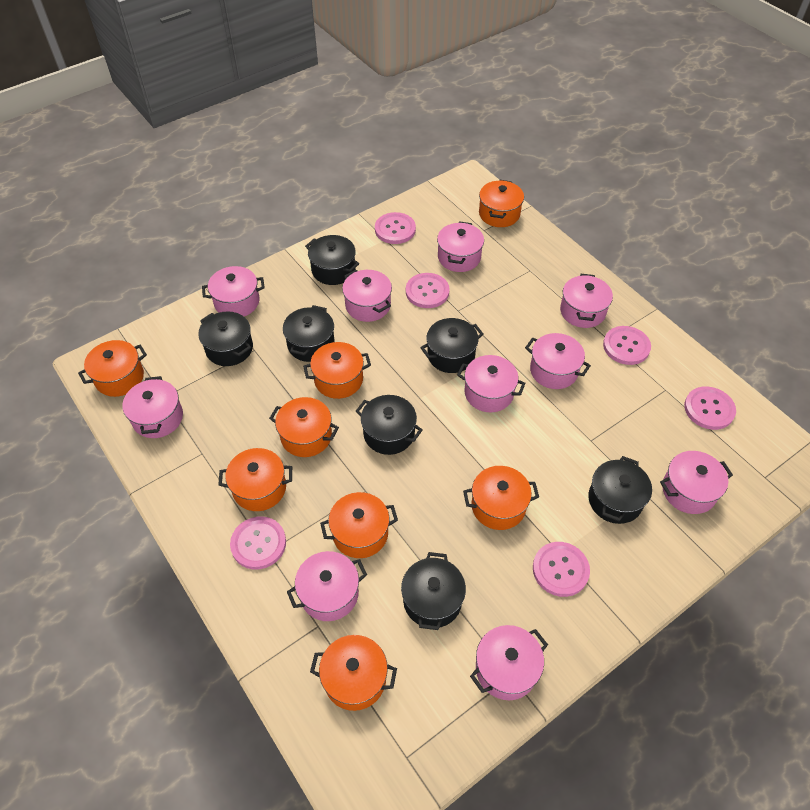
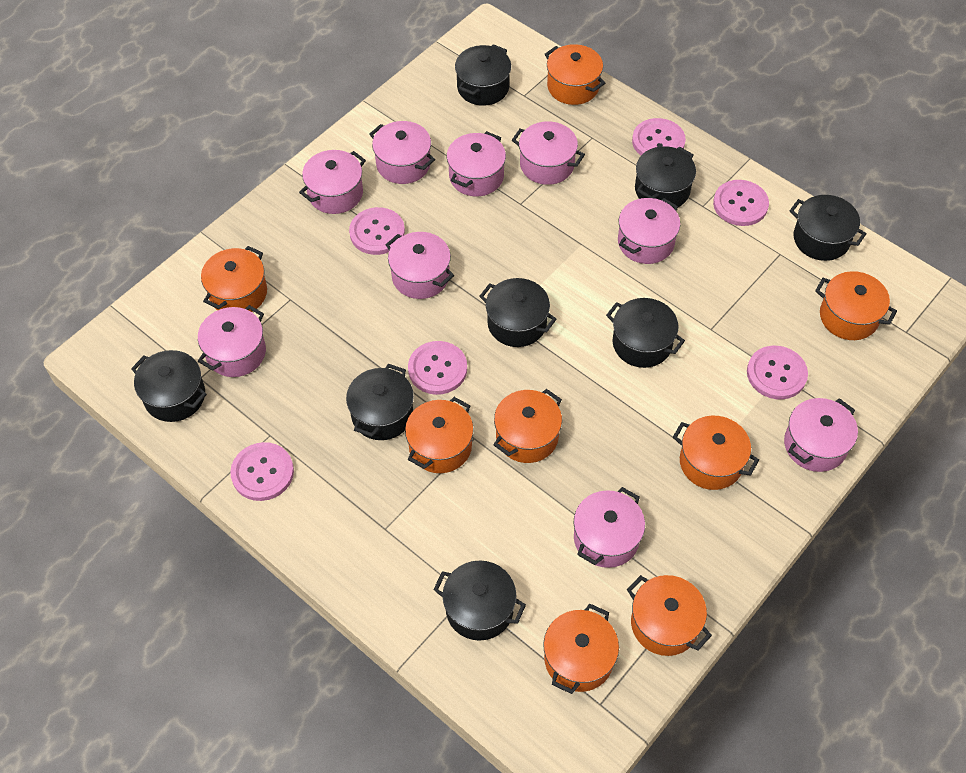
black pot: 7 -> 8
pink pot: 10 -> 9

